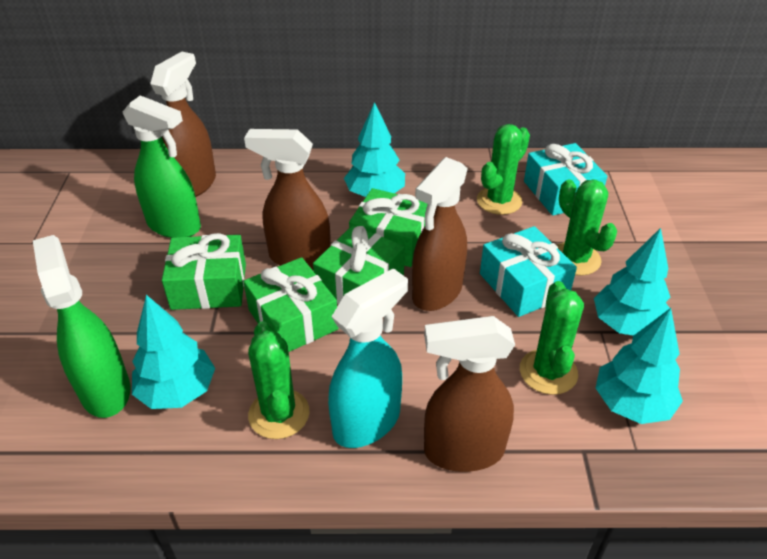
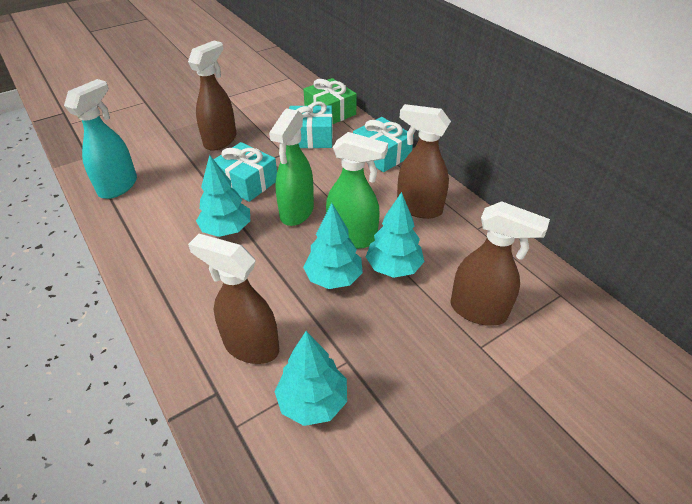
green cactus: 4 -> 0
green gift: 4 -> 1
turquoise gift: 2 -> 3

